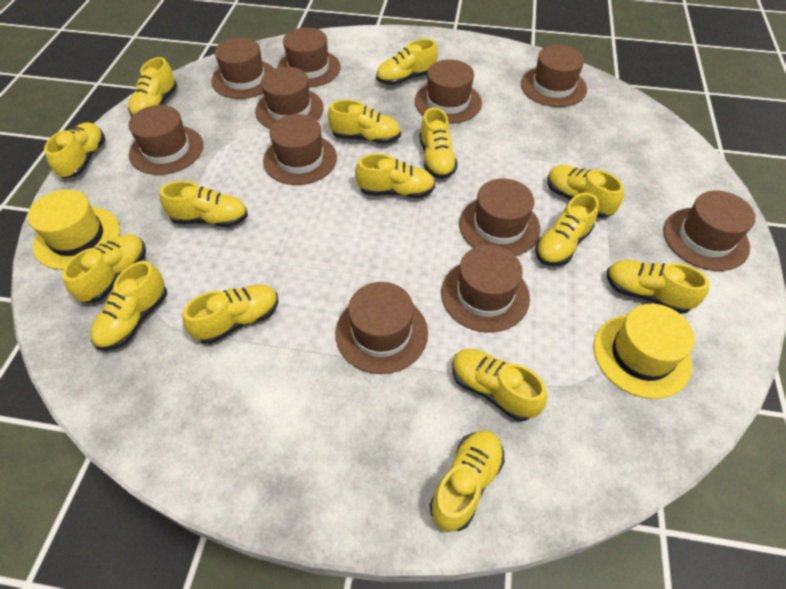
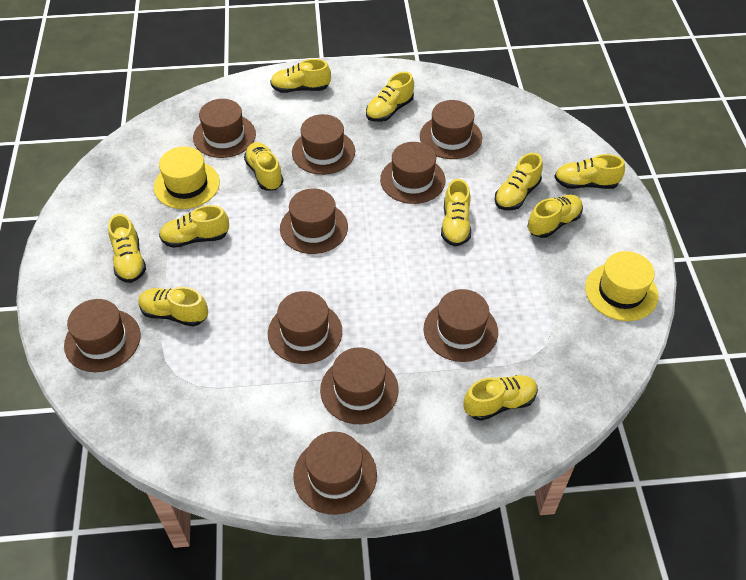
brown hat: 11 -> 10
yellow shoe: 15 -> 11

